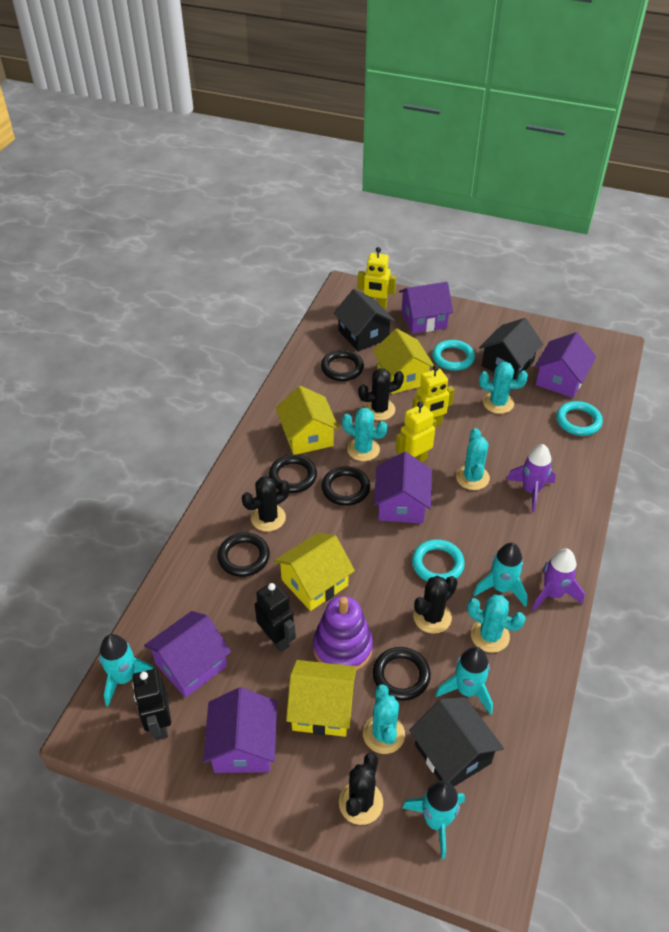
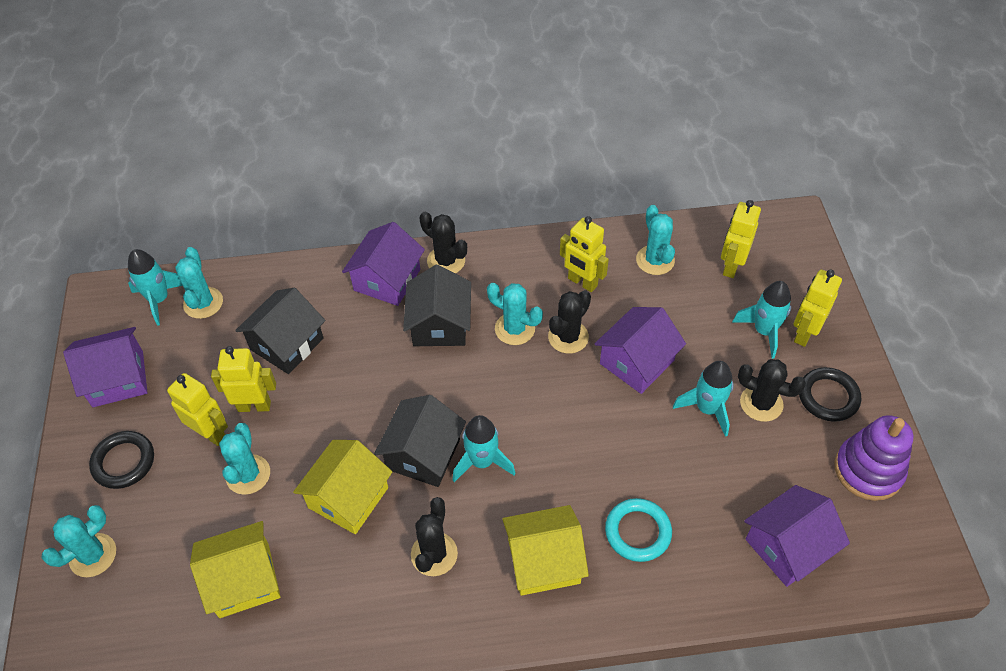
black ring: 5 -> 2
black robot: 2 -> 0
purple house: 5 -> 4
purple rocket: 2 -> 0
turquoise ring: 3 -> 1
yellow house: 4 -> 3
yellow robot: 3 -> 5

